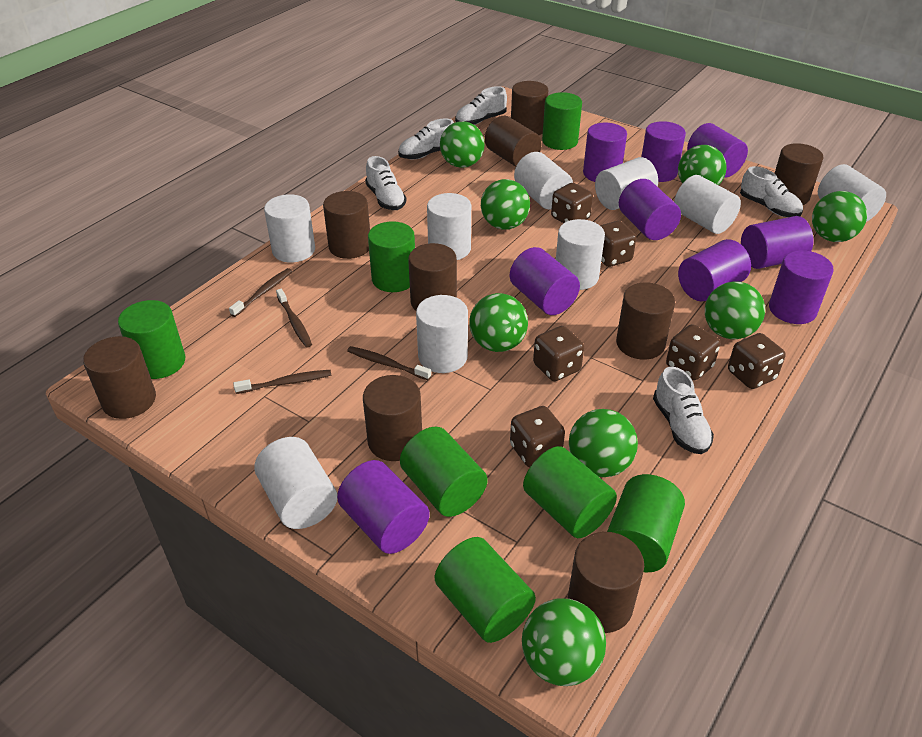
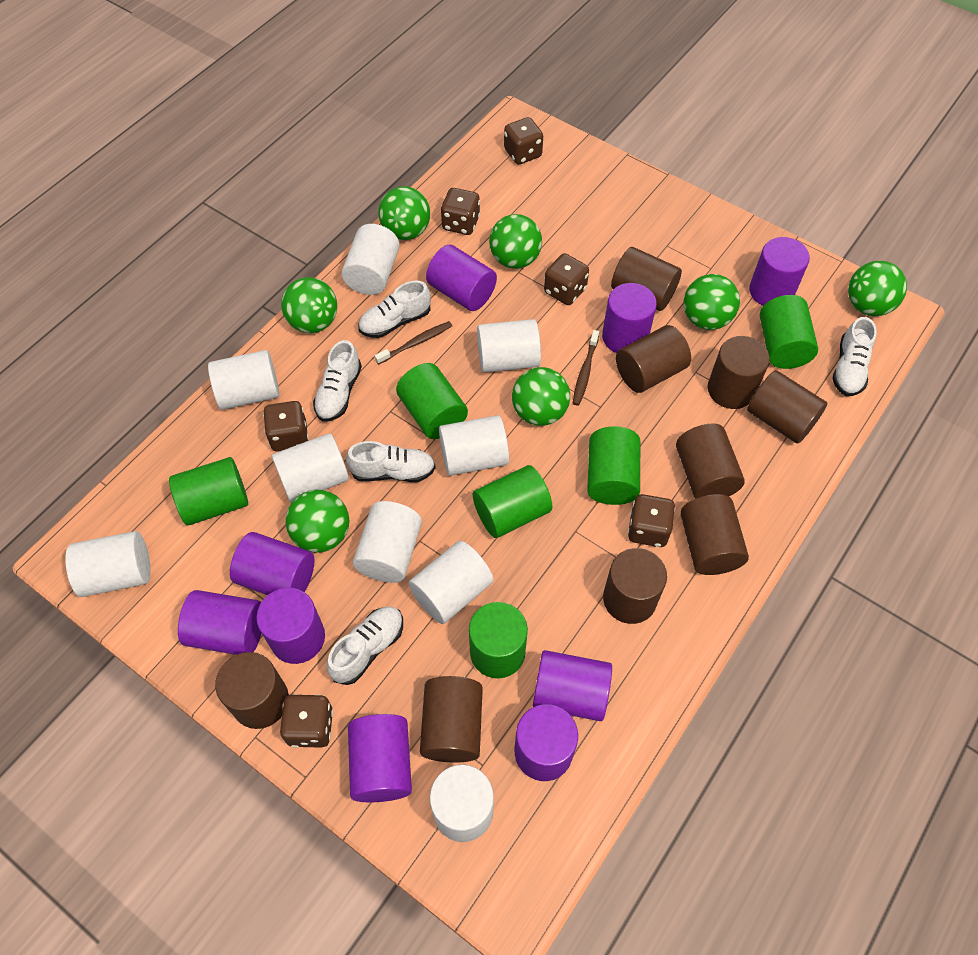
brown toothbrush: 4 -> 2
green ball: 8 -> 7
green cylinder: 7 -> 6

